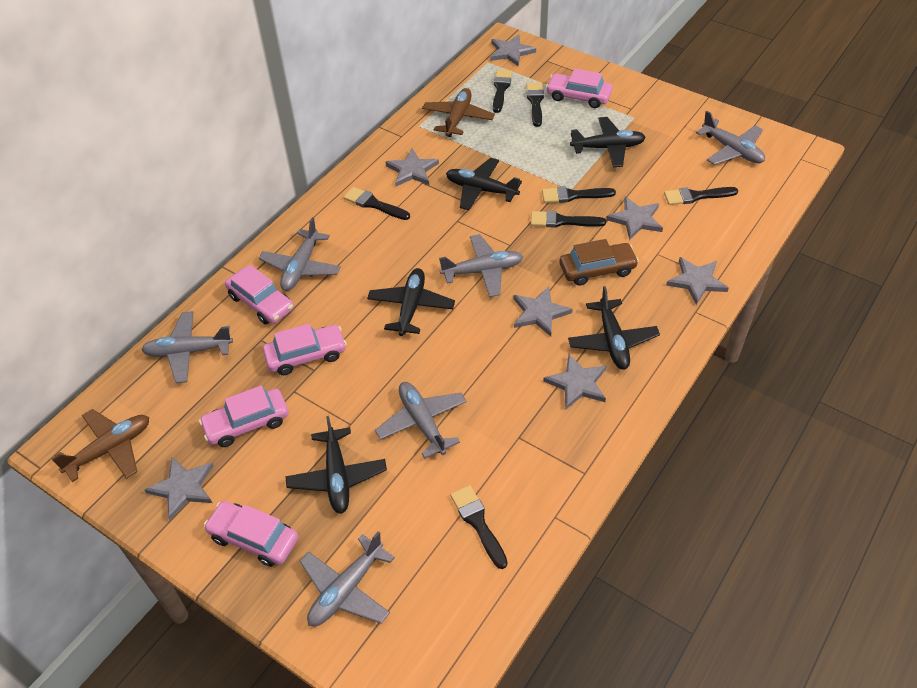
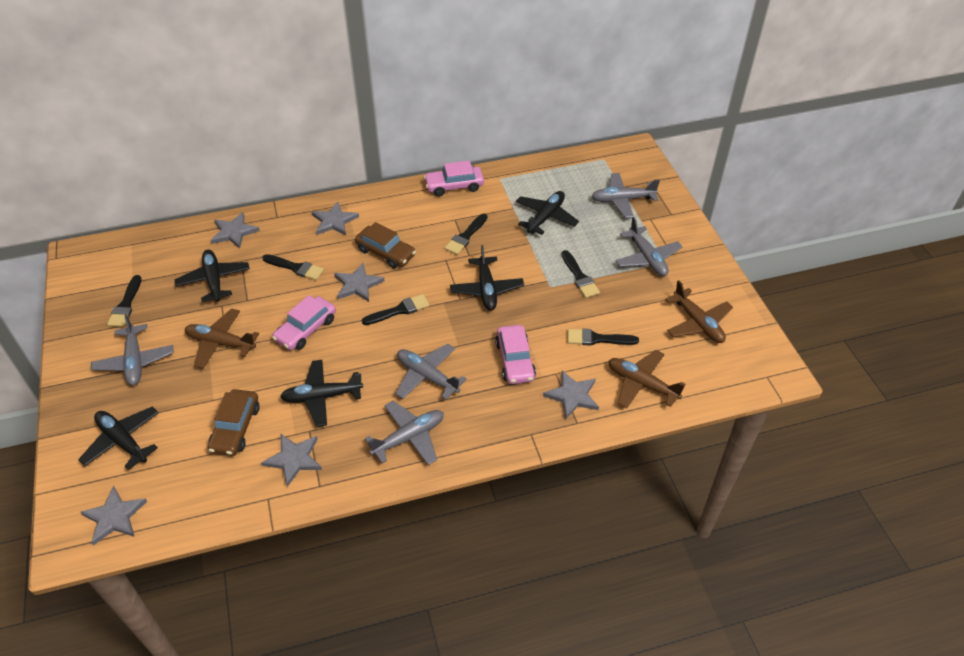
black brush: 7 -> 6
brown car: 1 -> 2
brown plane: 2 -> 3
grey plane: 6 -> 5
grey star: 7 -> 6
pink car: 5 -> 3

